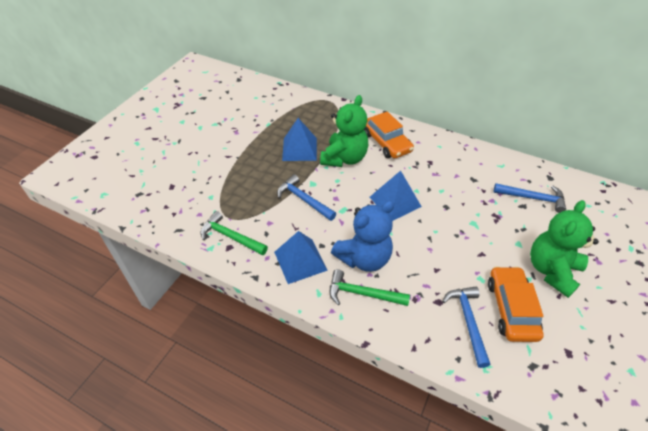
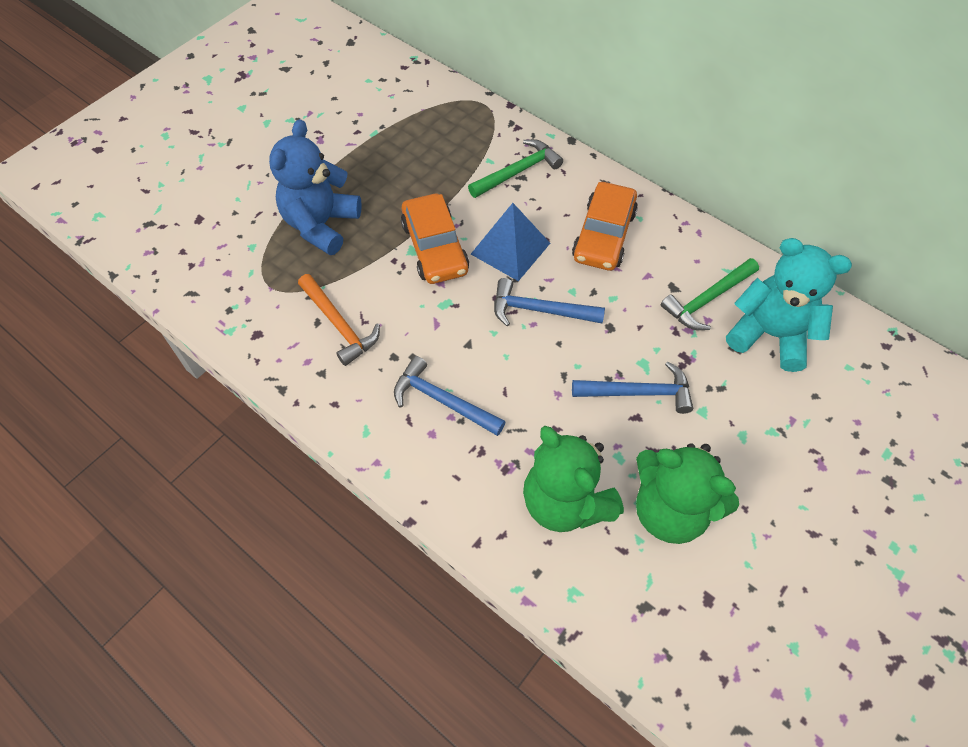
blue pyramid: 3 -> 1
orange hammer: 0 -> 1
turquoise teddy bear: 0 -> 1

